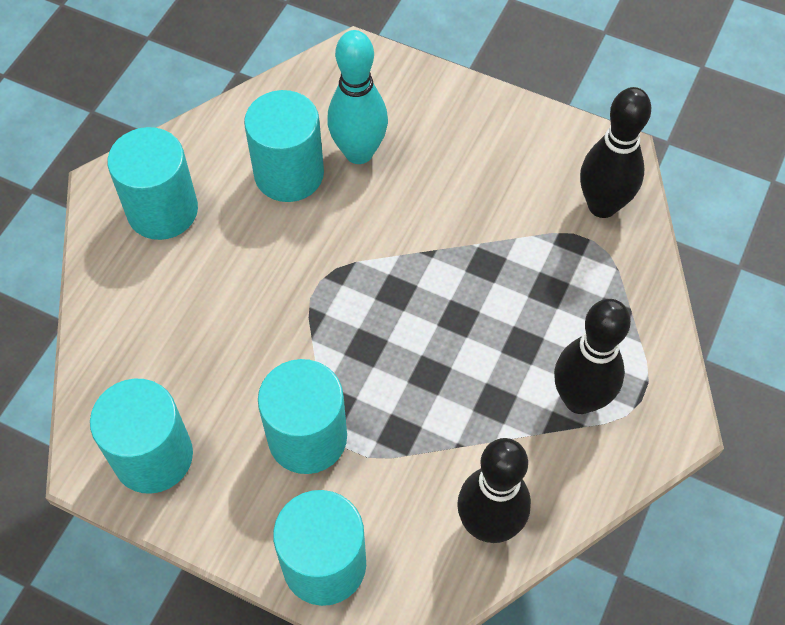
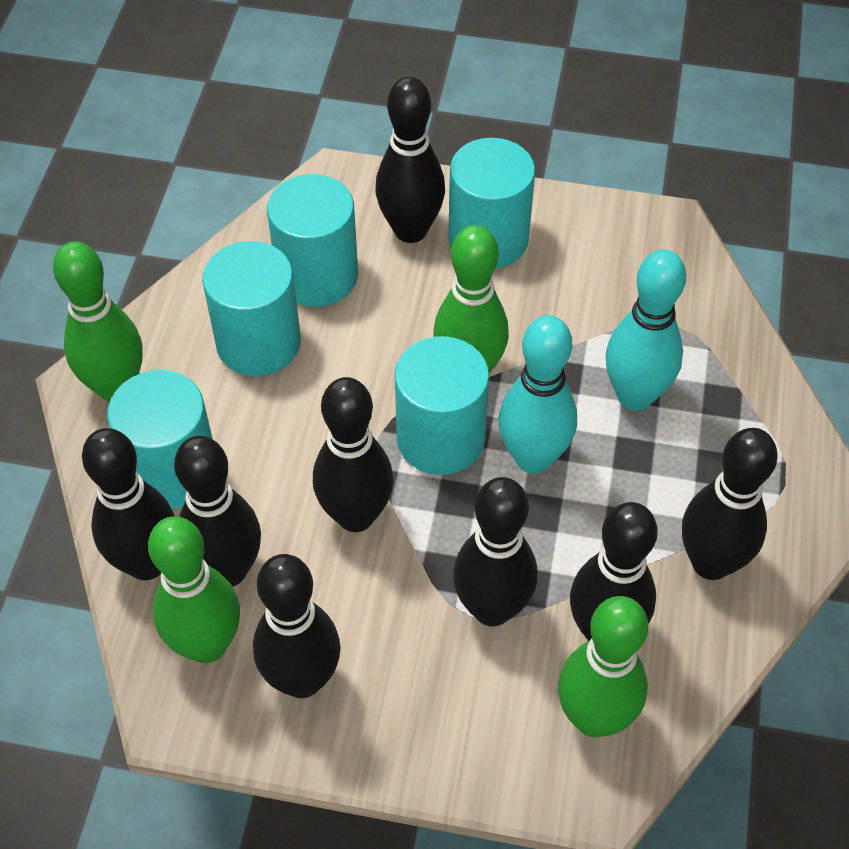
black bowling pin: 3 -> 8
green bowling pin: 0 -> 4
turquoise bowling pin: 1 -> 2

